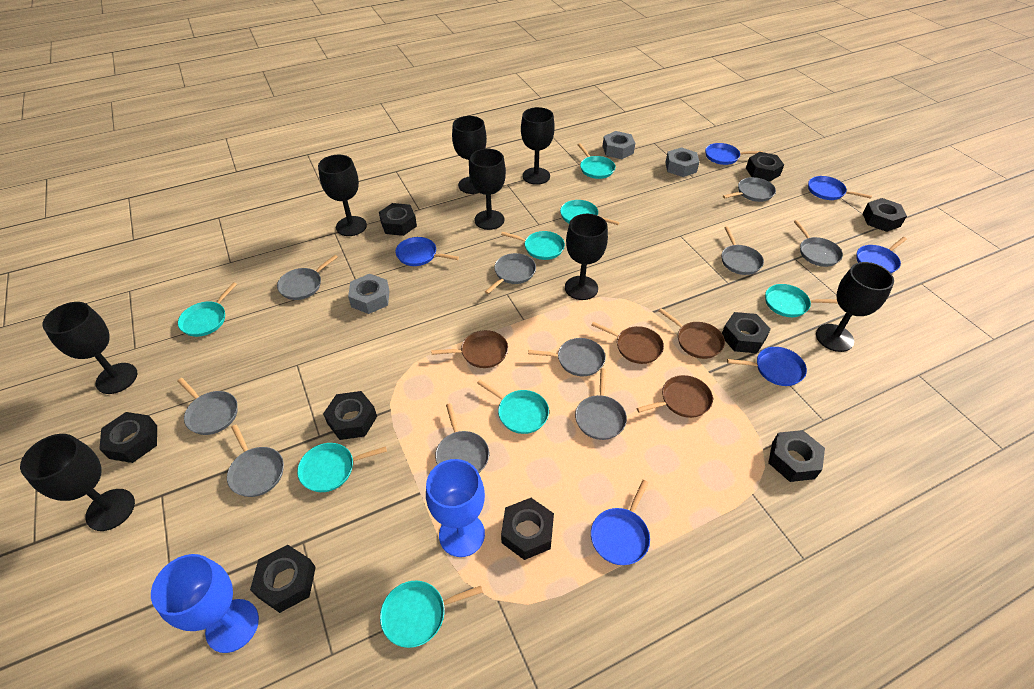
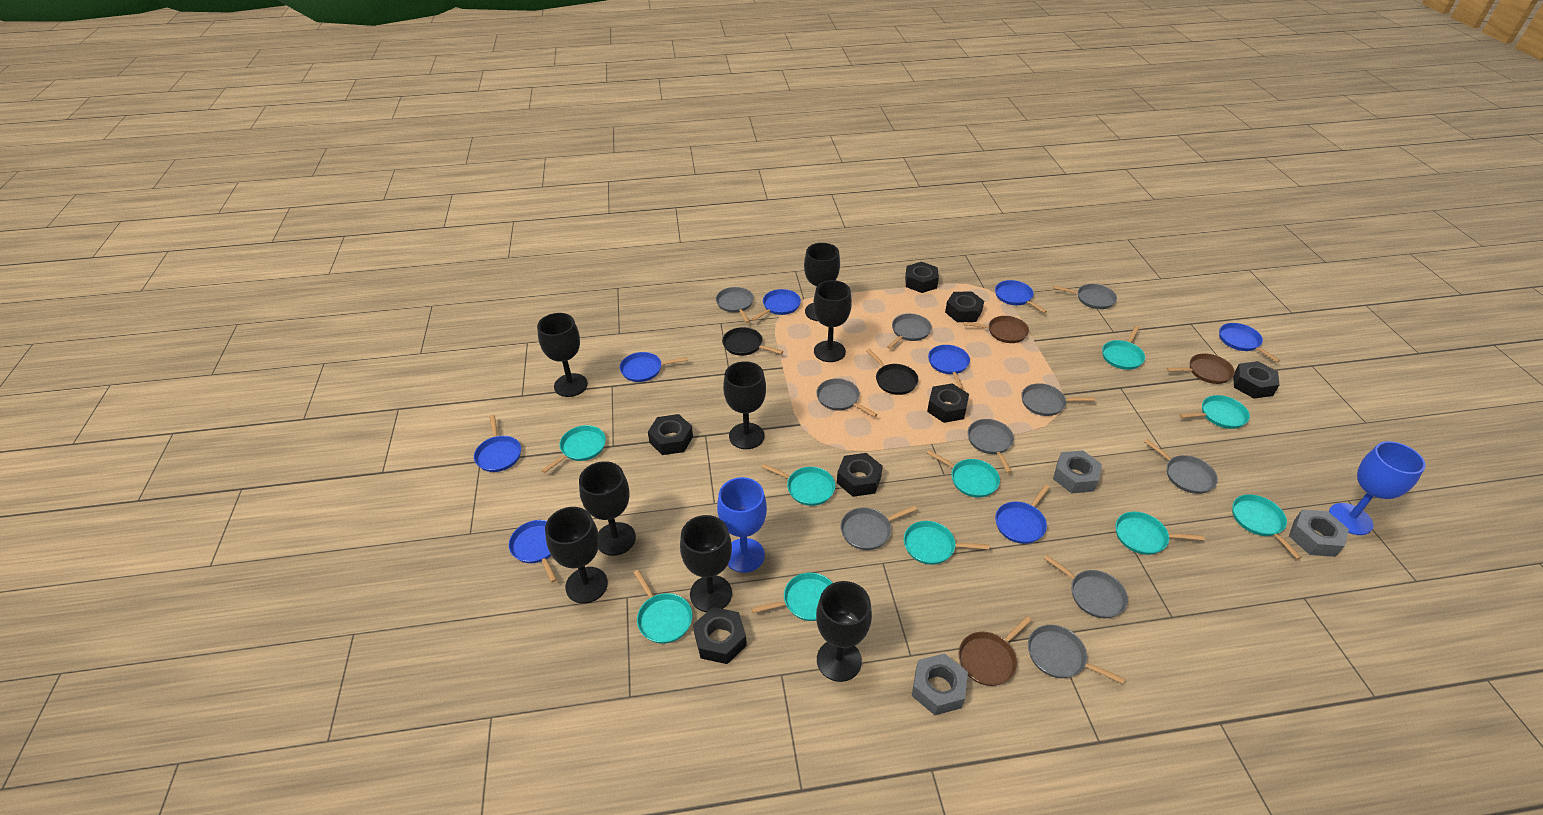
black nut: 9 -> 7
black pan: 0 -> 2
blue pan: 6 -> 8
brown pan: 4 -> 3
turquoise pan: 8 -> 10

